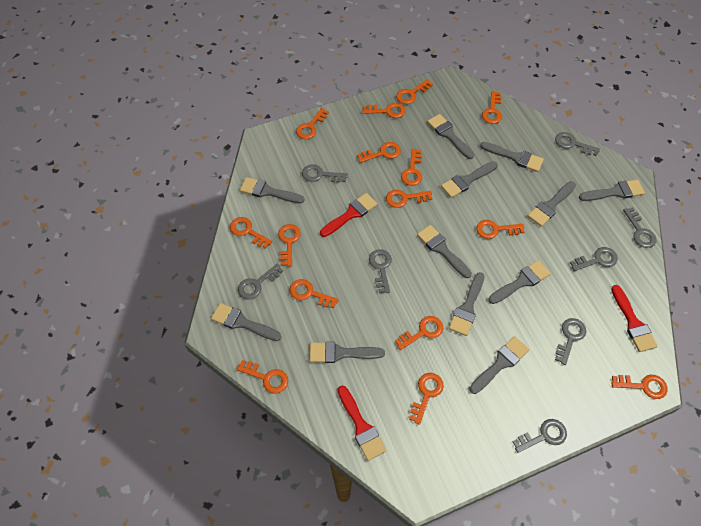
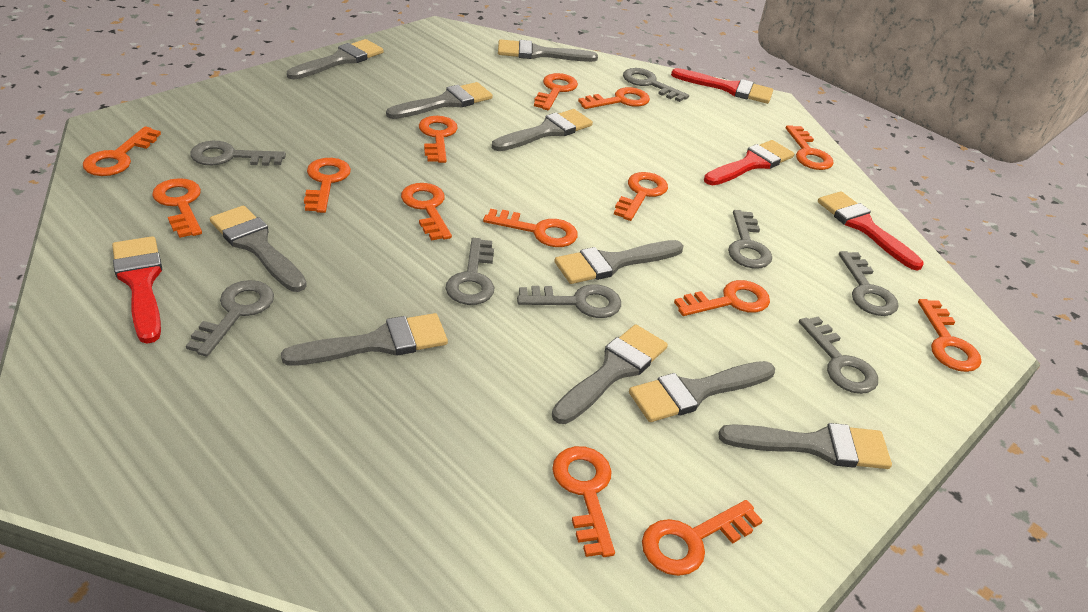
grey brush: 12 -> 10
orange key: 15 -> 14
red brush: 3 -> 4

